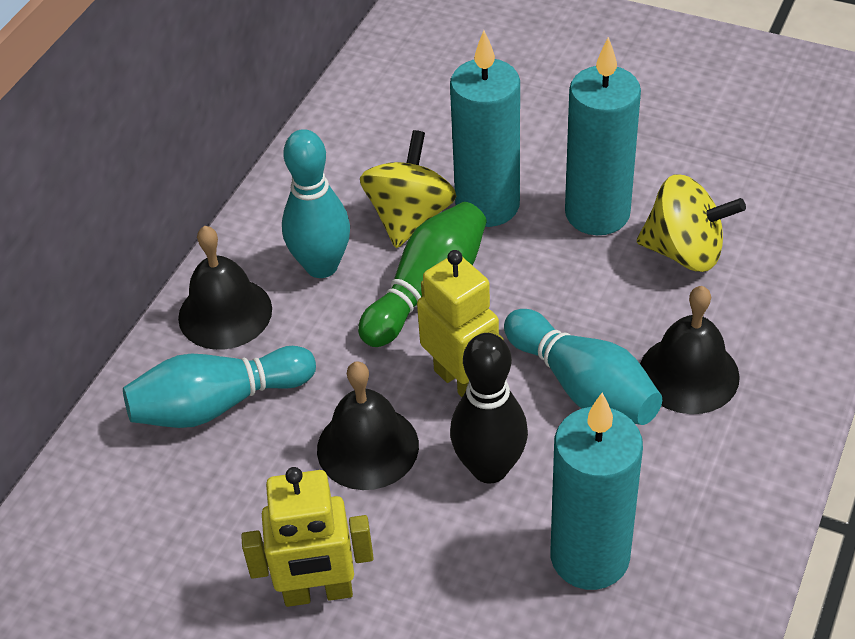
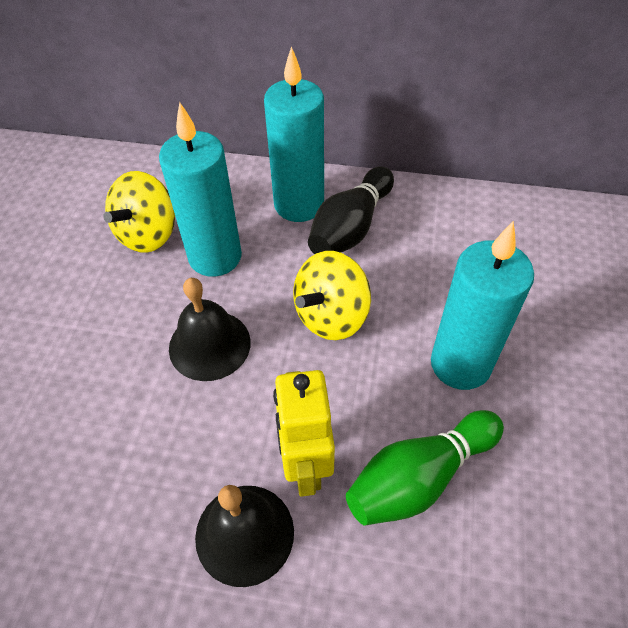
black bell: 3 -> 2
turquoise bowling pin: 3 -> 0
yellow robot: 2 -> 1

